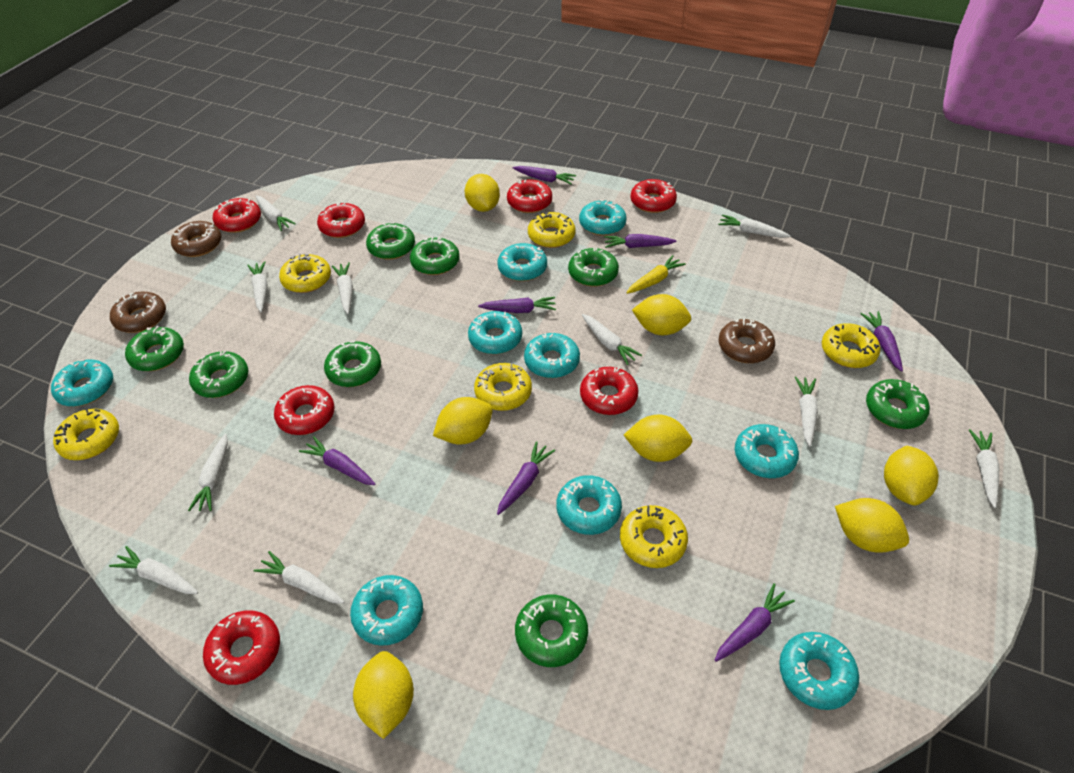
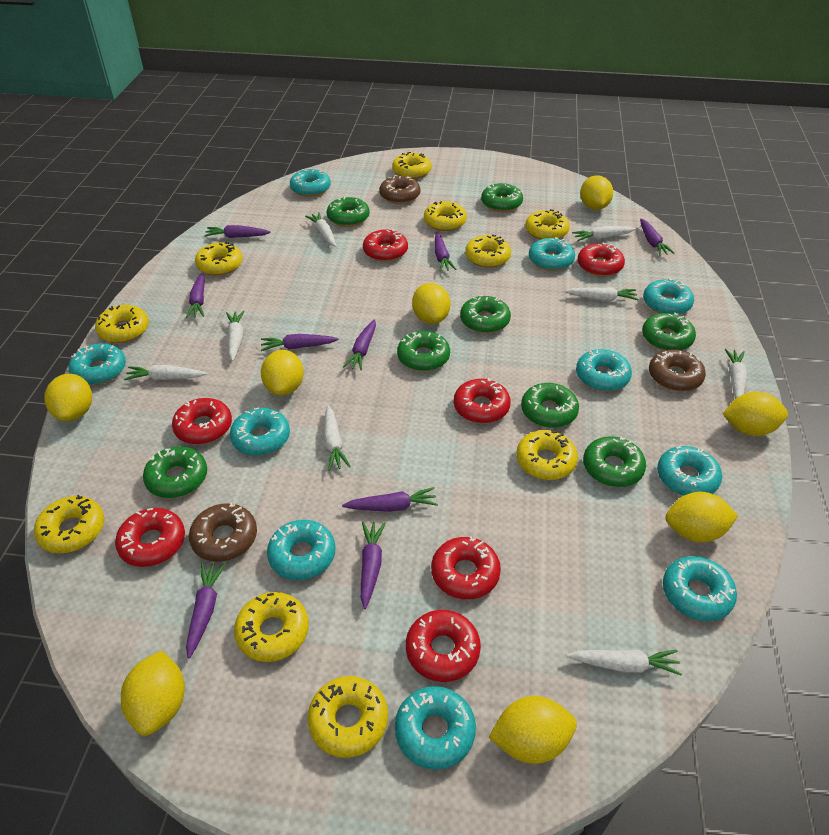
purple carrot: 7 -> 9
turquoise donut: 9 -> 10
white carrot: 10 -> 8
yellow carrot: 1 -> 0
yellow donut: 6 -> 10
yellow lemon: 7 -> 8

